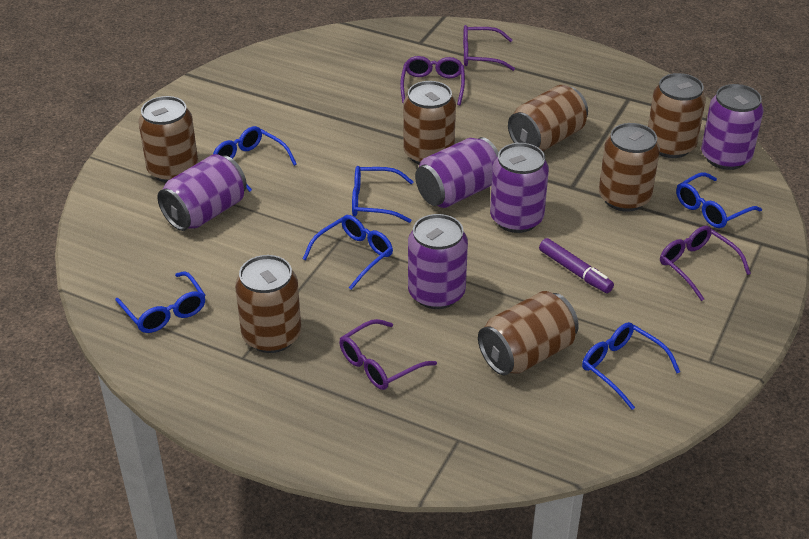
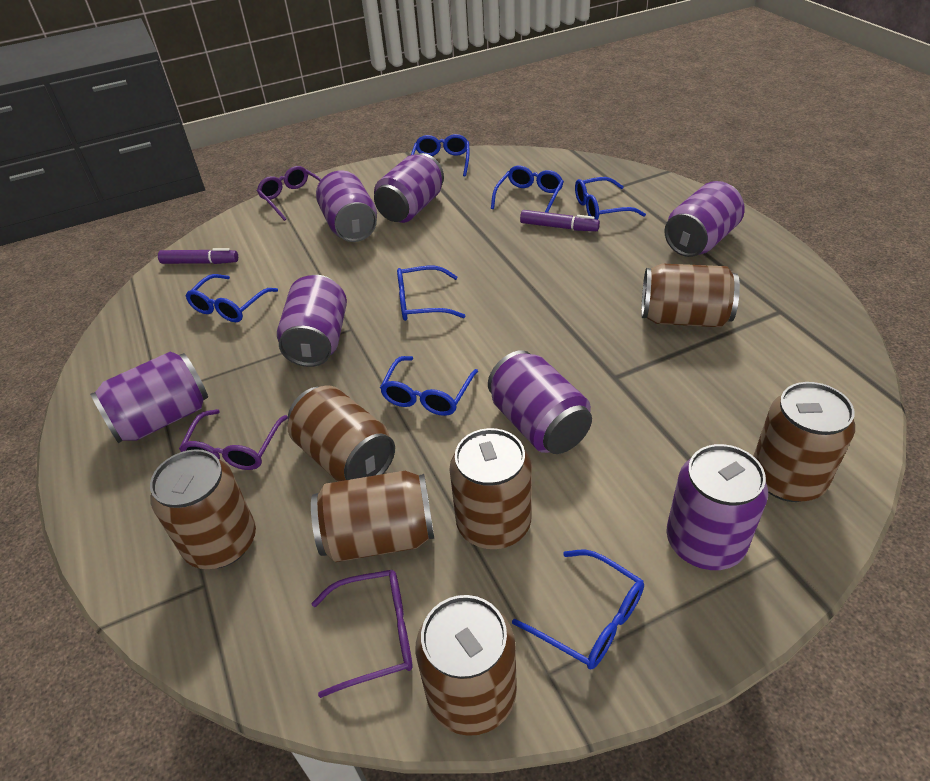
blue glasses: 6 -> 7
purple can: 5 -> 7
purple glasses: 4 -> 3
purple marker: 1 -> 2

